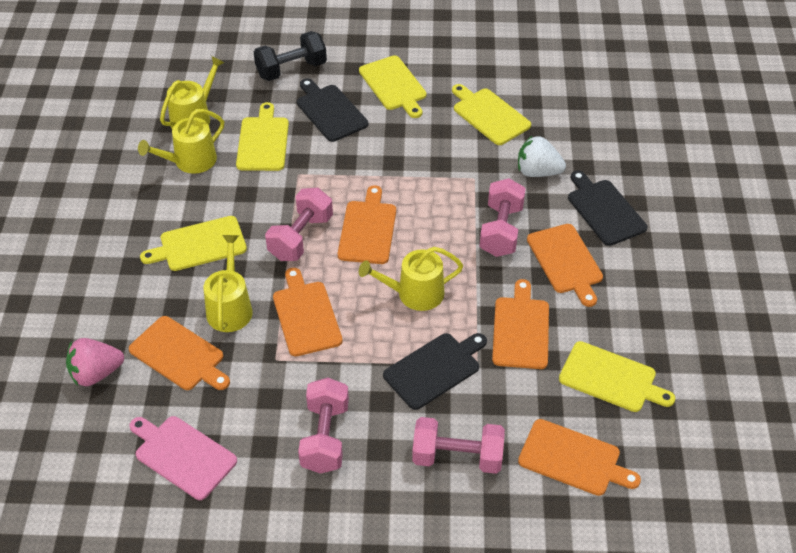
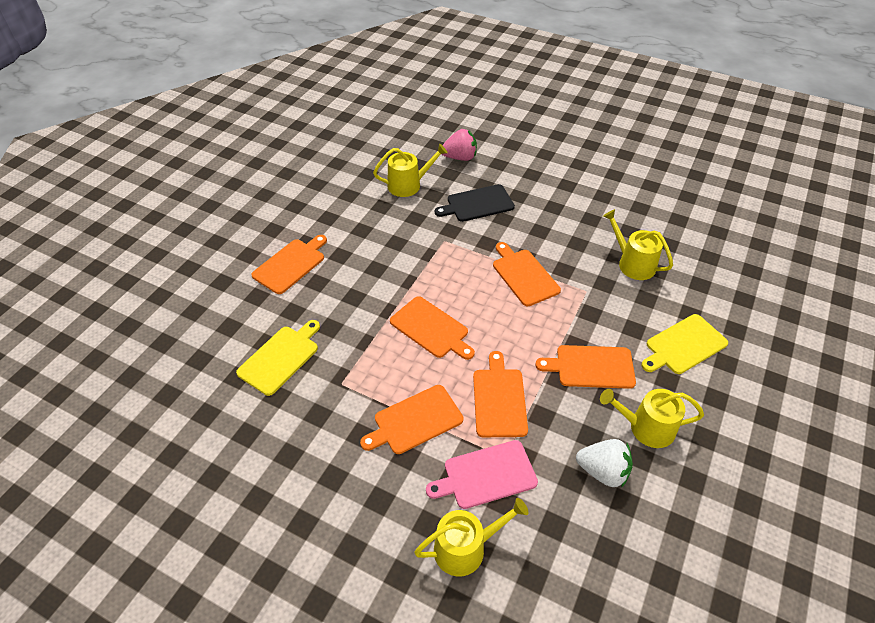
black cutting board: 3 -> 1
black dumbbell: 1 -> 0
pink dumbbell: 4 -> 0
yellow cutting board: 5 -> 2

